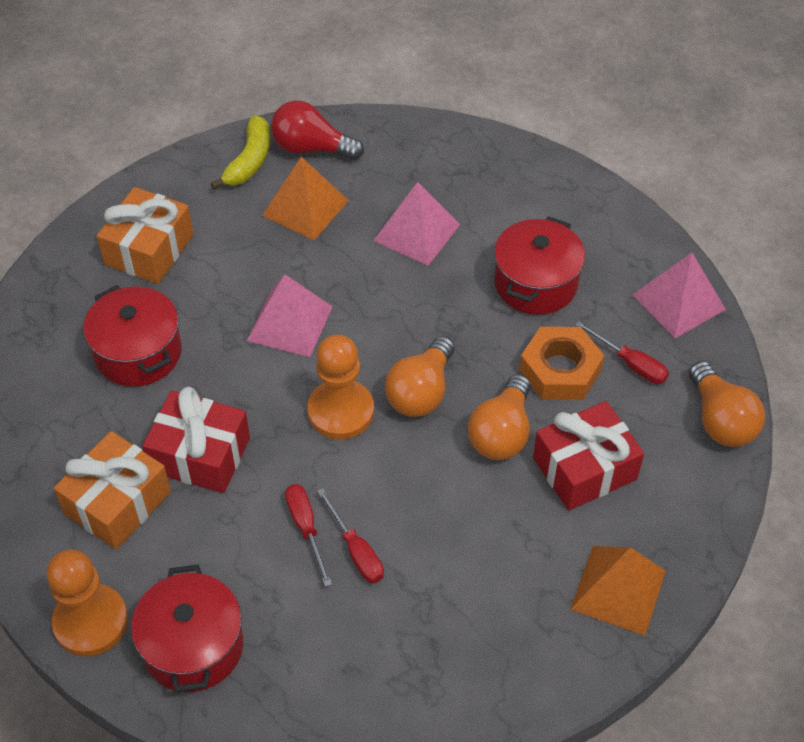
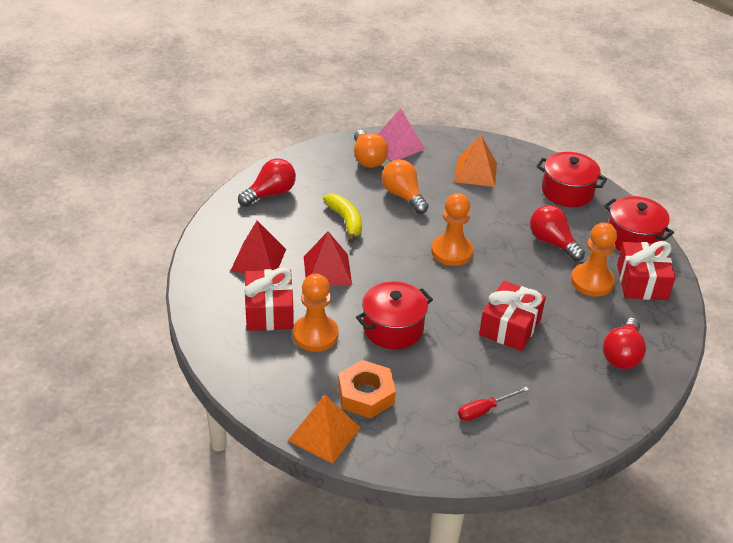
orange gift: 2 -> 0
orange light bulb: 3 -> 2
orange pawn: 2 -> 3
pink pyramid: 3 -> 1
red gift: 2 -> 3
red light bulb: 1 -> 3
red pyramid: 0 -> 2
red screwdriver: 3 -> 1

